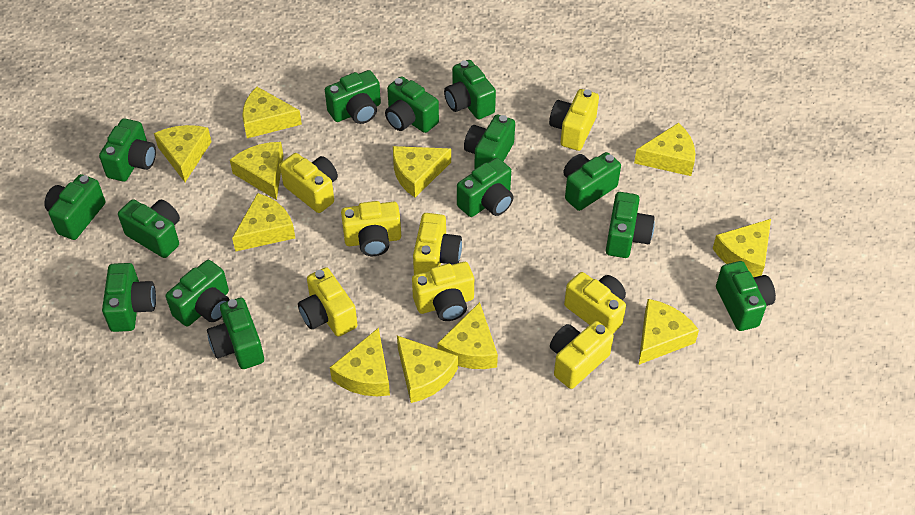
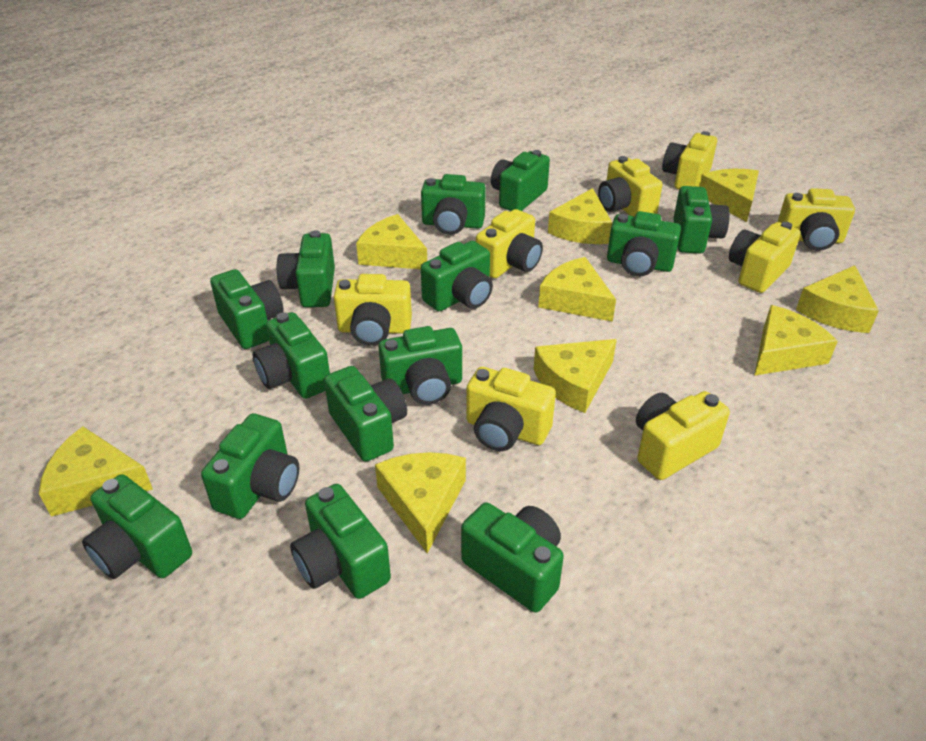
yellow cheese: 11 -> 9

